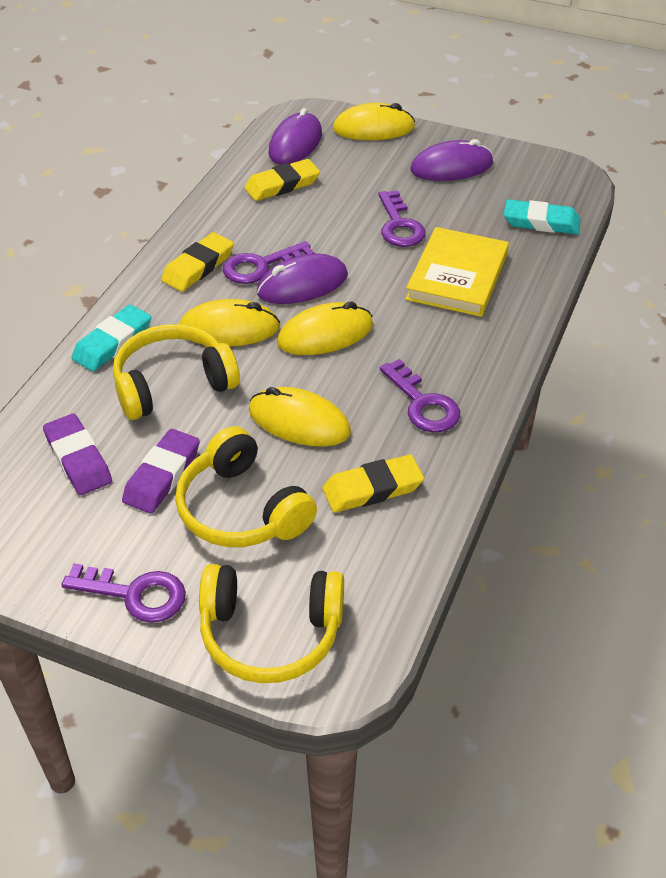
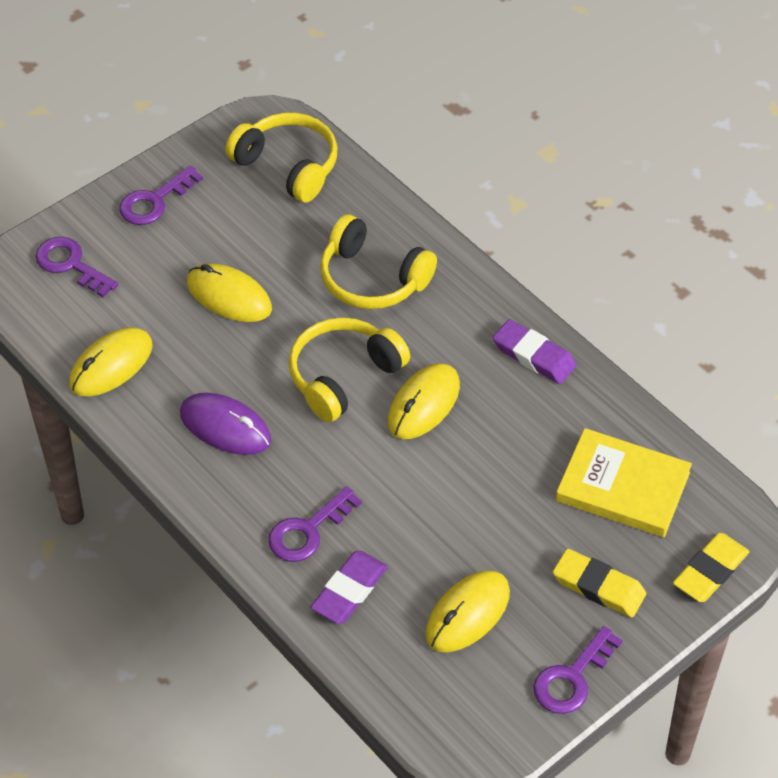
purple mouse: 3 -> 1
turquoise eraser: 2 -> 0
yellow eraser: 3 -> 2

